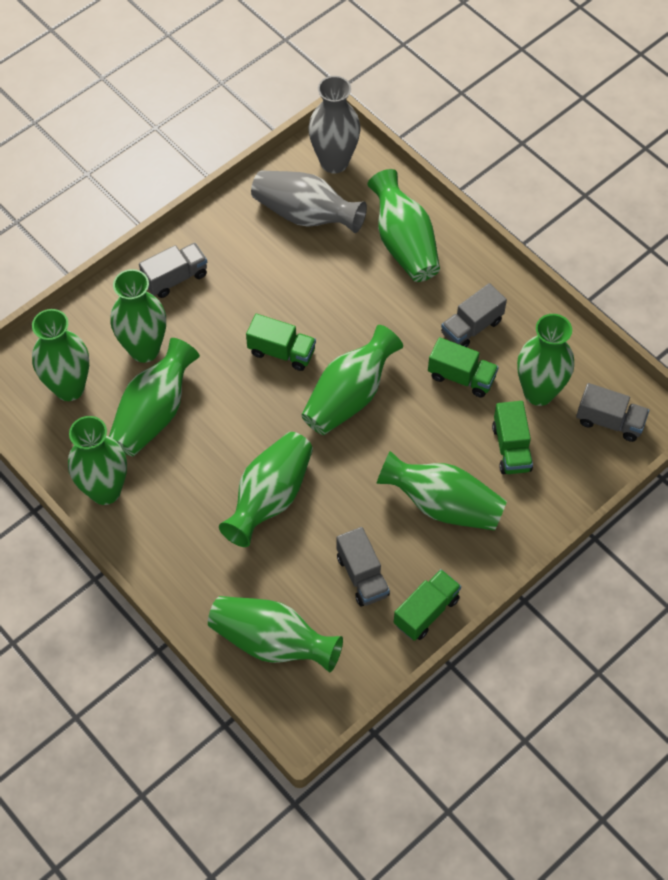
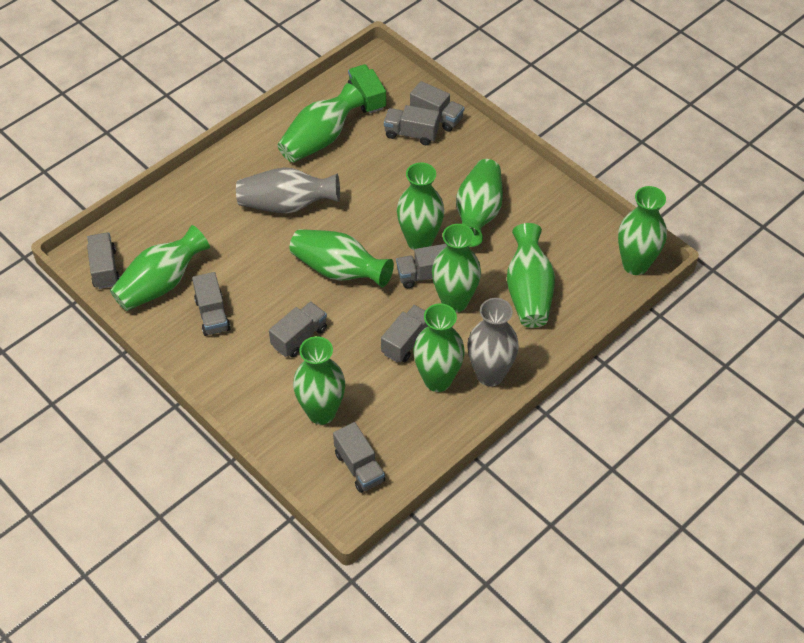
green truck: 4 -> 1
grey truck: 4 -> 8

